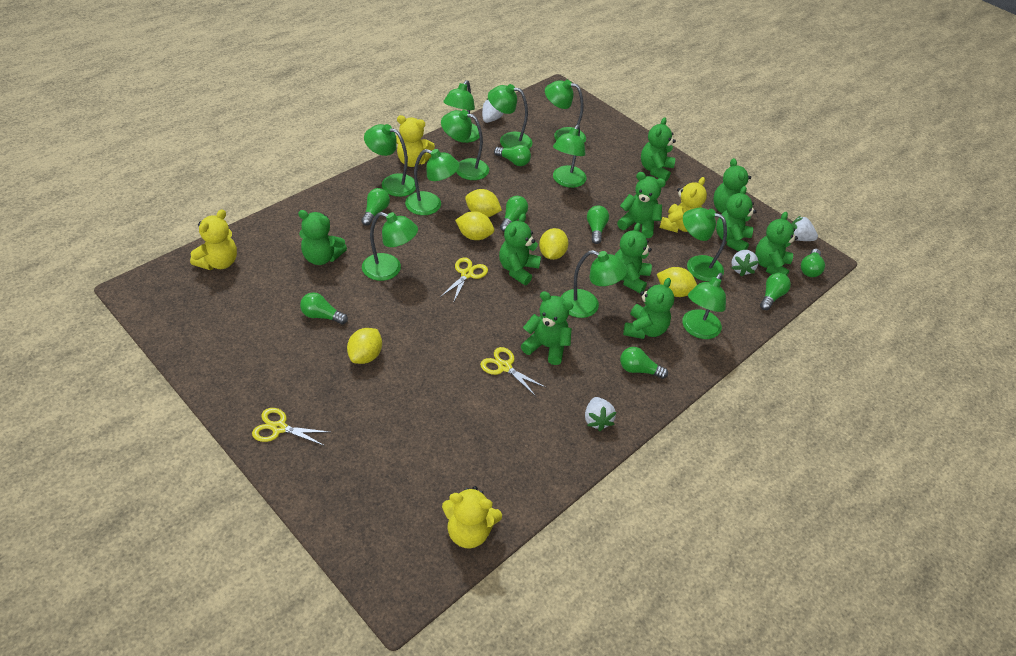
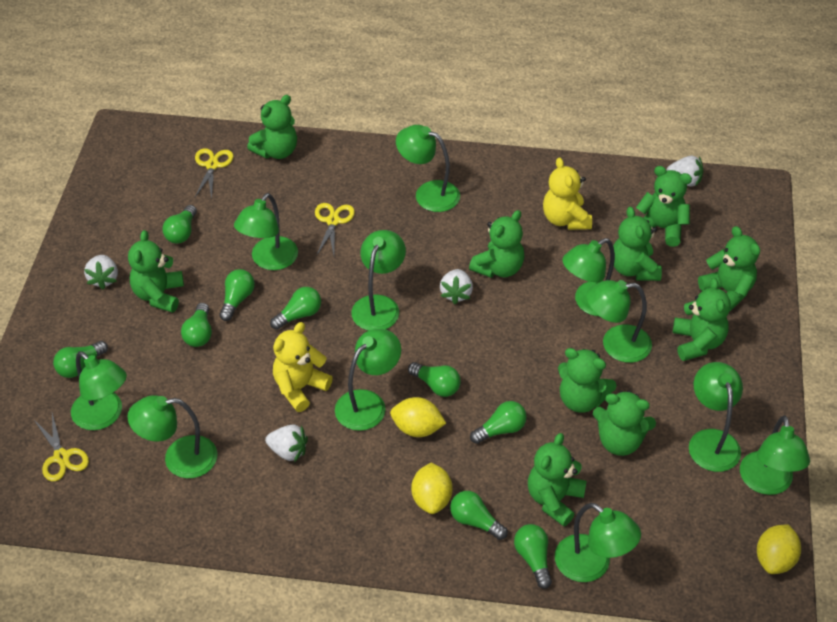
green light bulb: 8 -> 9
yellow lemon: 5 -> 3
yellow teddy bear: 4 -> 2

